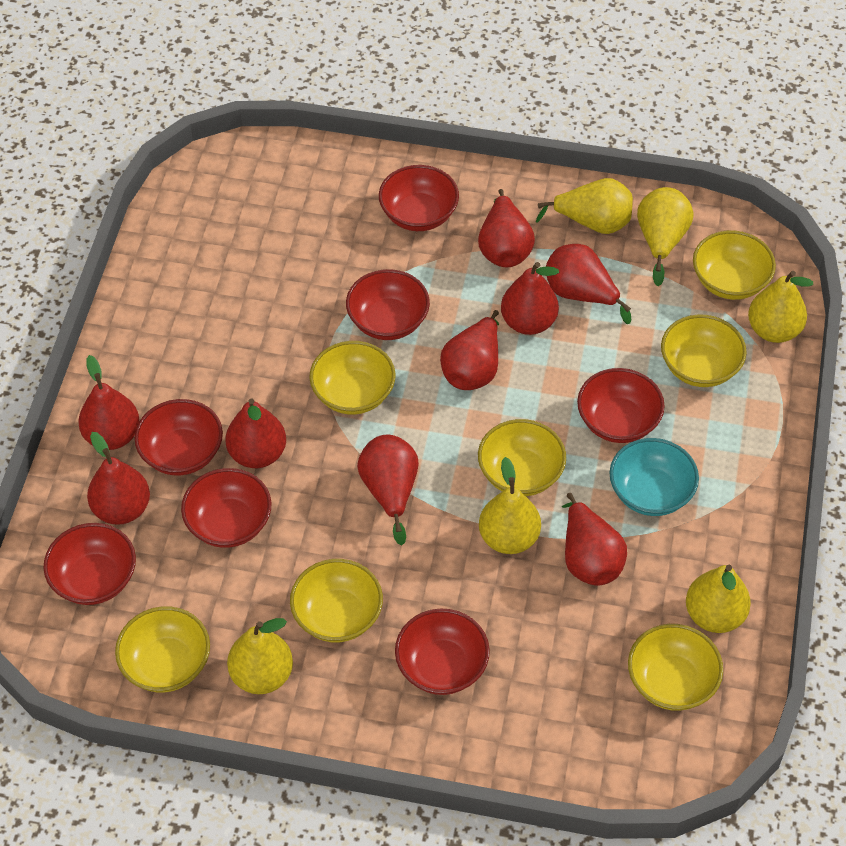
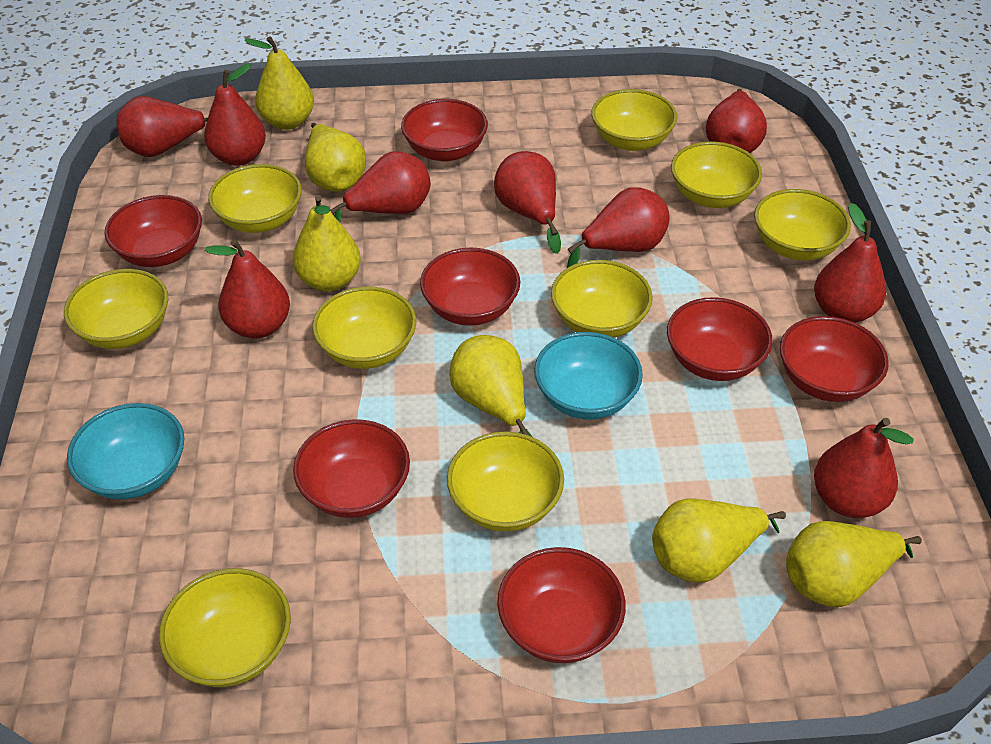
turquoise bowl: 1 -> 2
yellow bowl: 7 -> 9

